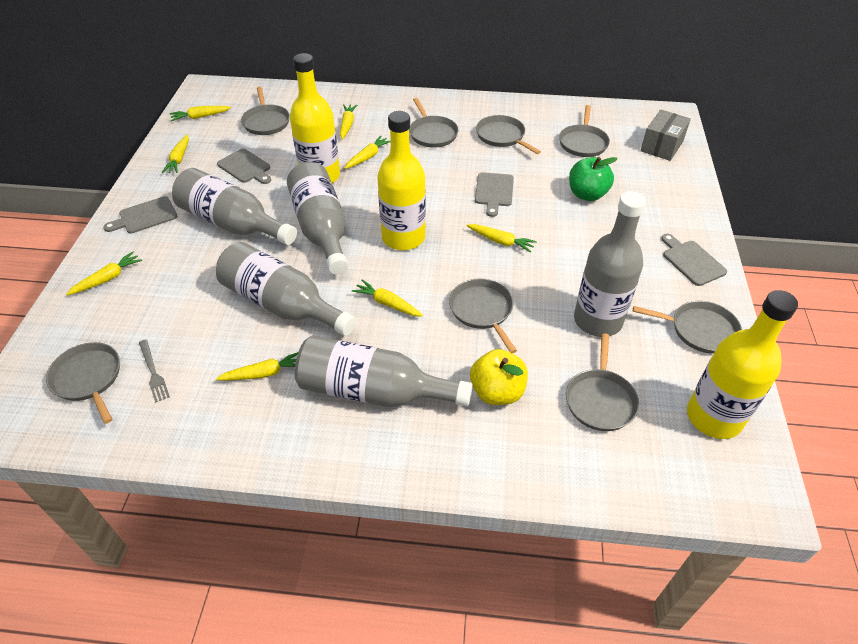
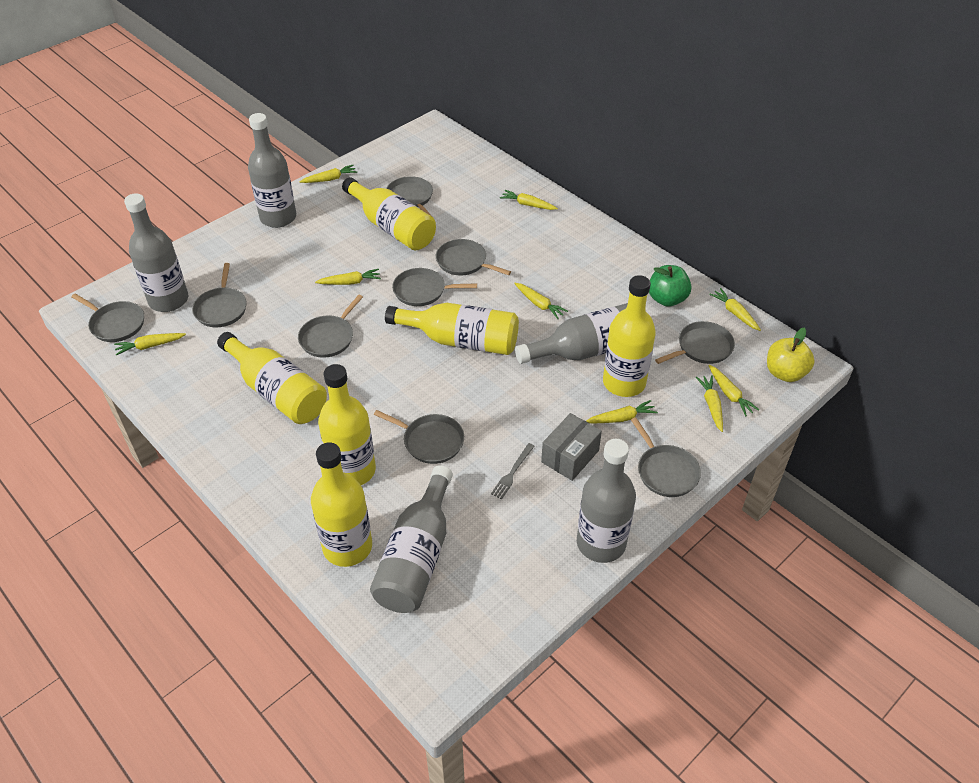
grey cutting board: 4 -> 0
grey pan: 8 -> 9
yellow bottle: 3 -> 6
yellow carrot: 8 -> 9

